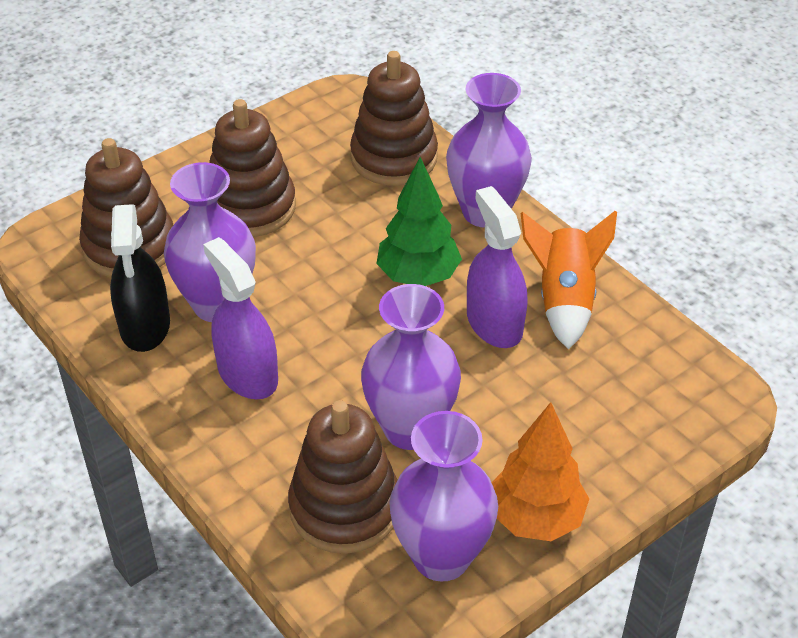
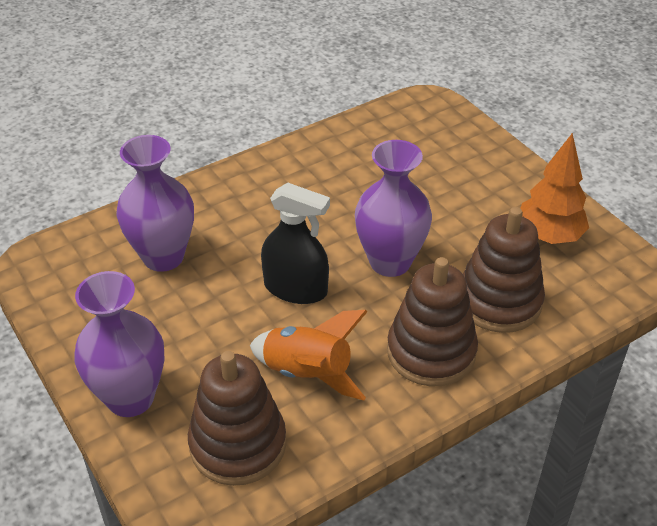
brown stacking toy: 4 -> 3
green tree: 1 -> 0
purple spray bottle: 2 -> 0
purple vase: 4 -> 3

